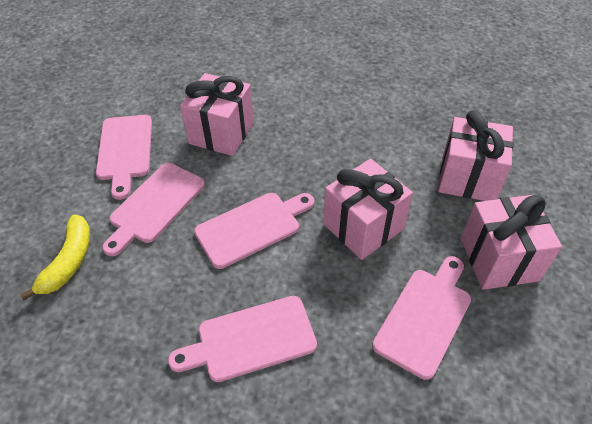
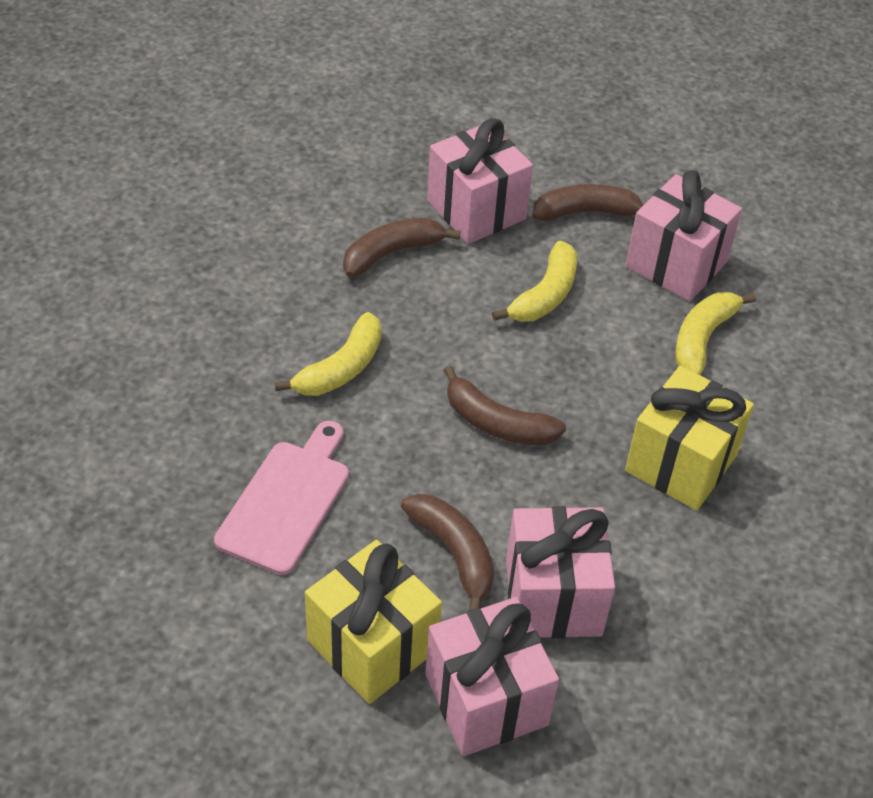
brown banana: 0 -> 4
pink cutting board: 5 -> 1
yellow banana: 1 -> 3
yellow gift: 0 -> 2

